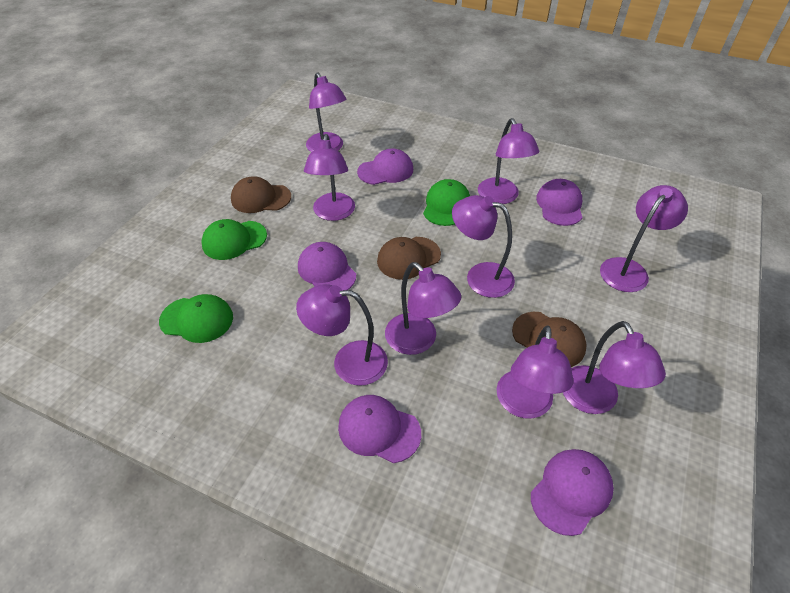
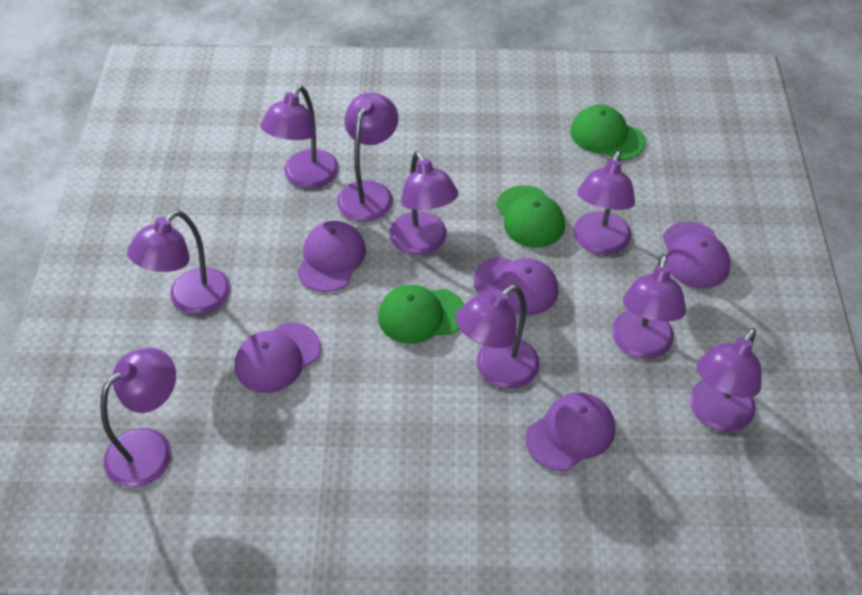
brown cap: 3 -> 0

